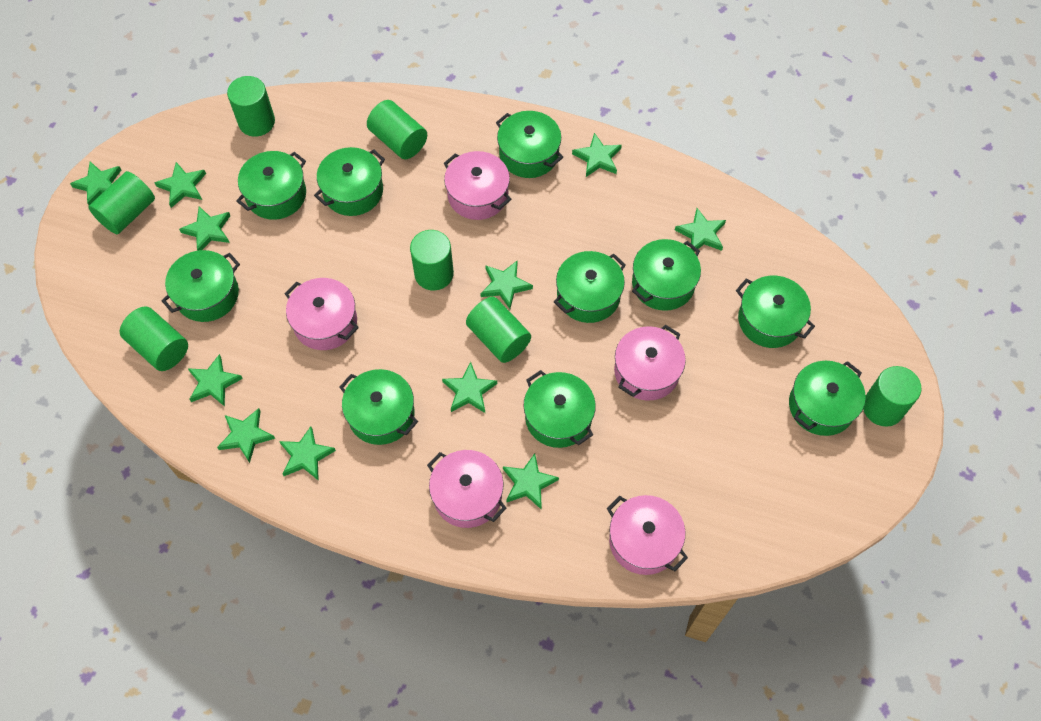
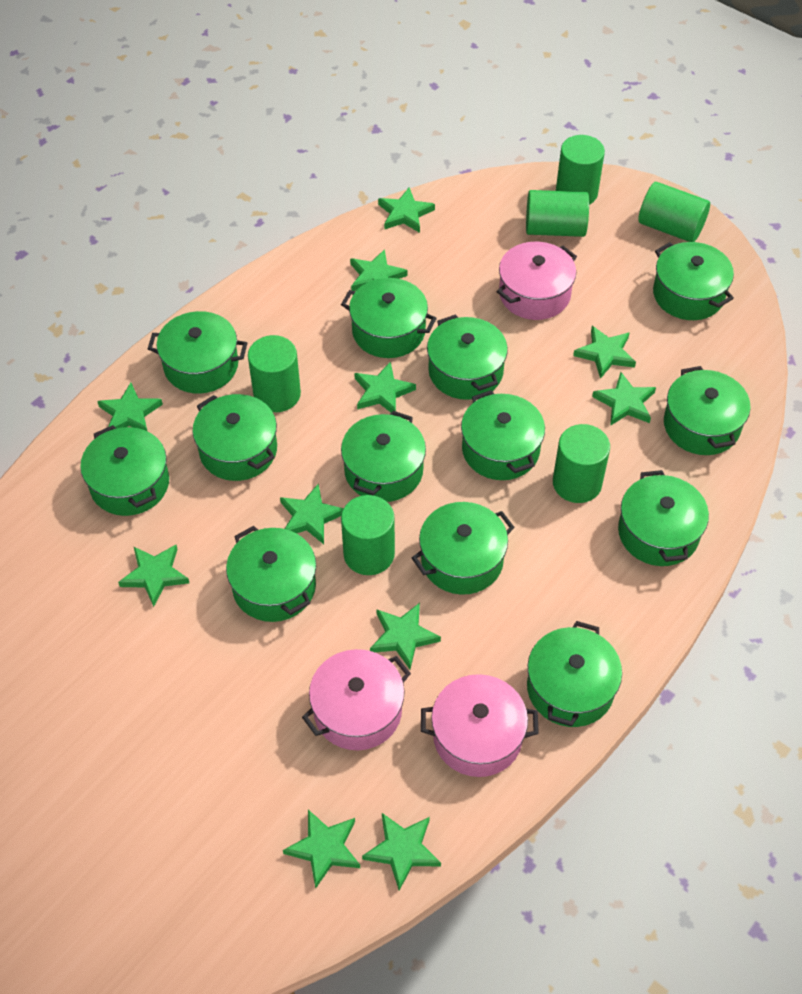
green cylinder: 7 -> 6
green pot: 10 -> 13
pink pot: 5 -> 3

